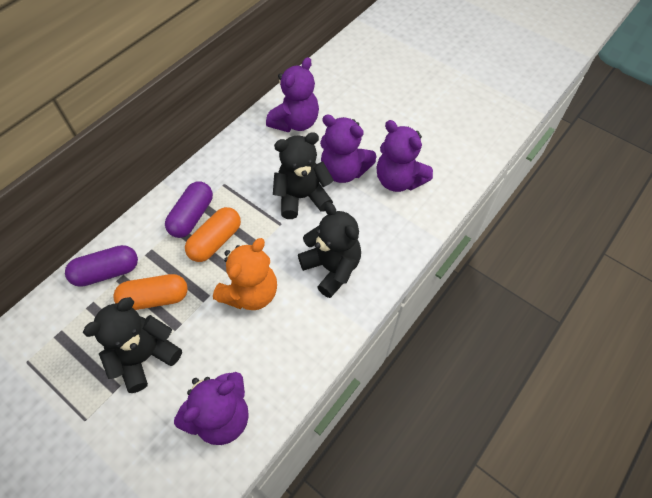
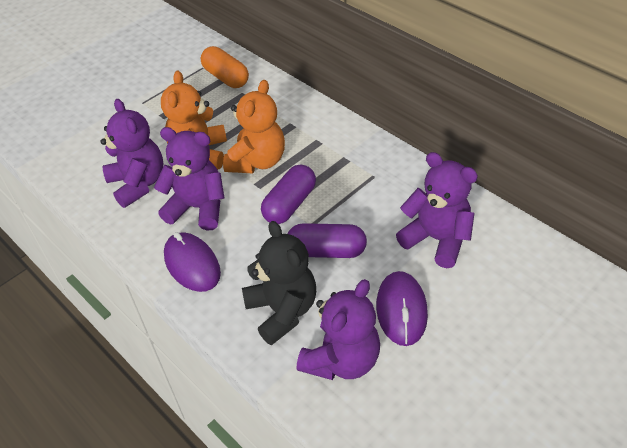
black teddy bear: 3 -> 1
orange capsule: 2 -> 1
orange teddy bear: 1 -> 2
purple mouse: 0 -> 2

